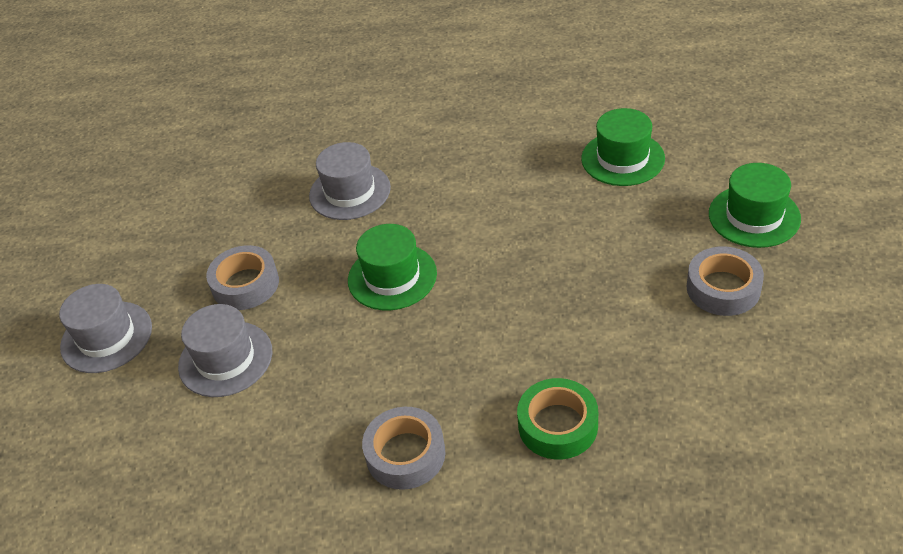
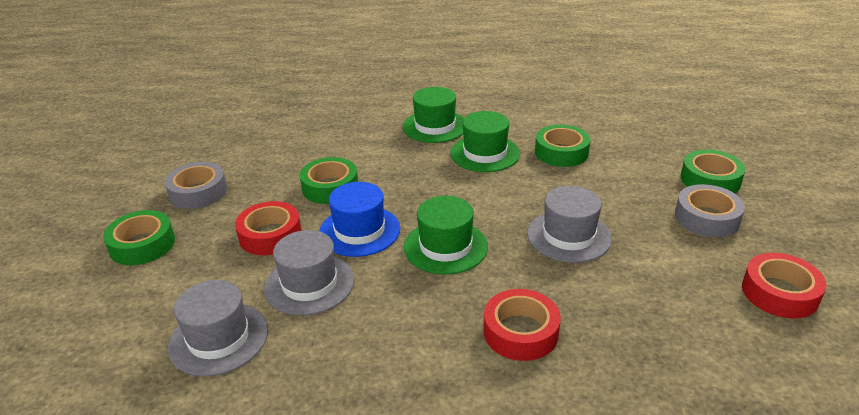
blue hat: 0 -> 1
green tape: 1 -> 4
grey tape: 3 -> 2
red tape: 0 -> 3

